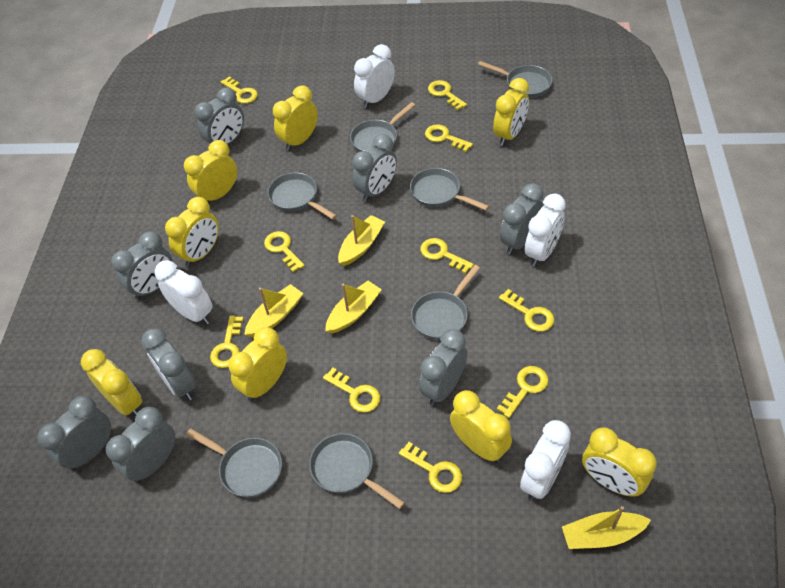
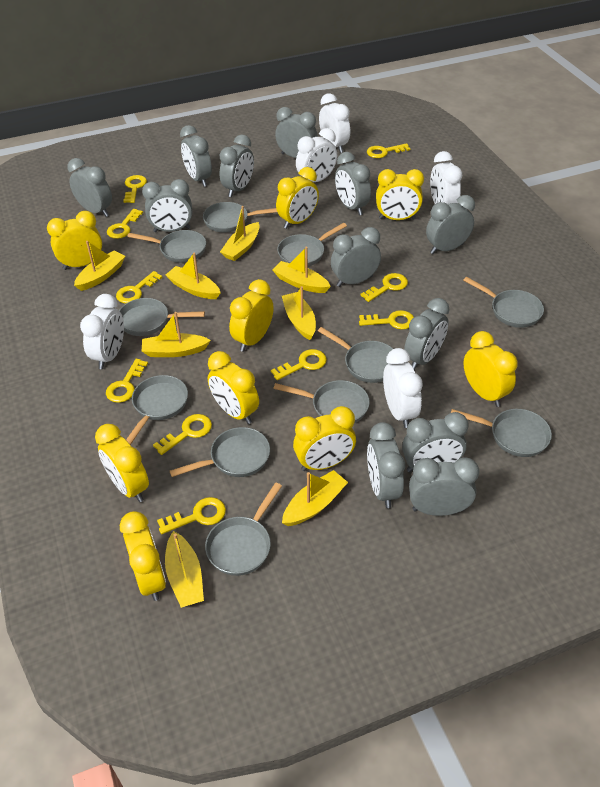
grey clock: 8 -> 12
grey pan: 7 -> 11
white clock: 4 -> 5
yellow boat: 4 -> 8
yellow clock: 8 -> 9

